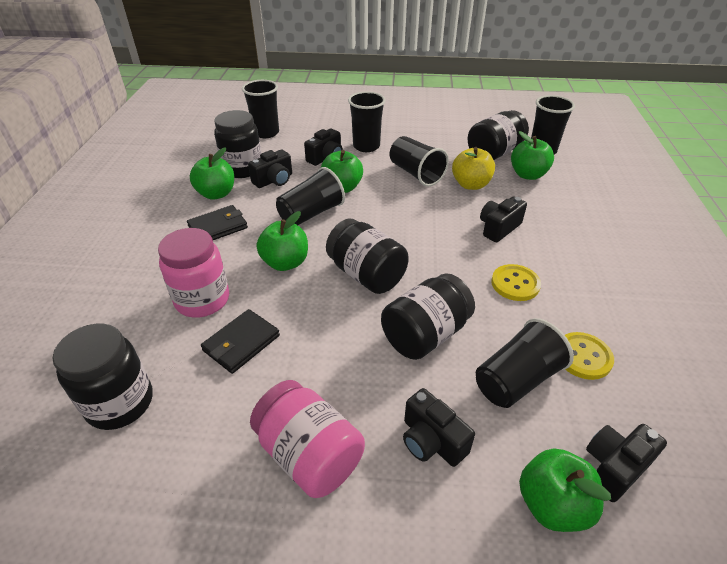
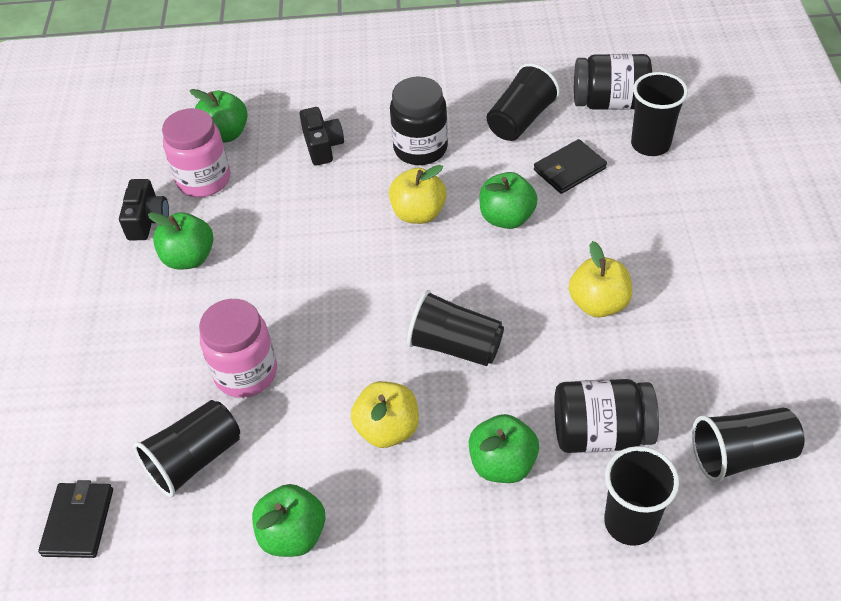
black camera: 5 -> 2
black jar: 5 -> 3
yellow apple: 1 -> 3
yellow button: 2 -> 0

